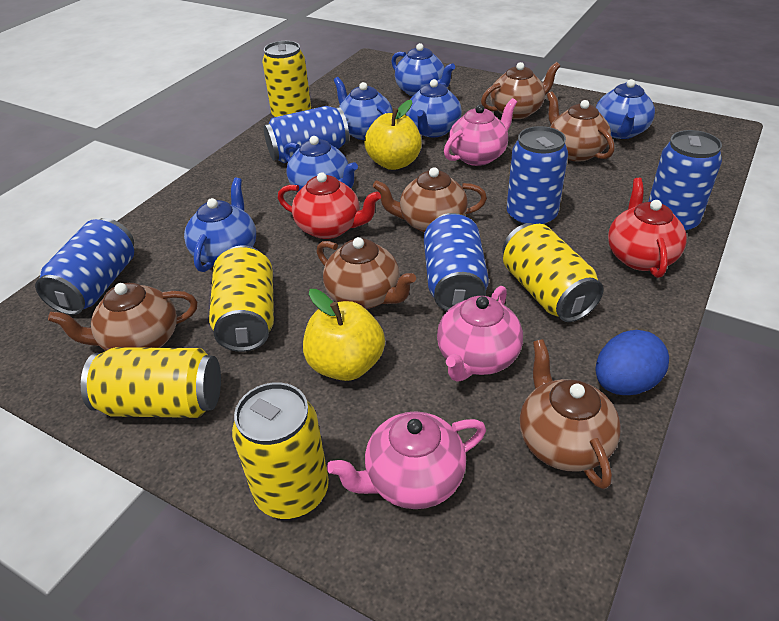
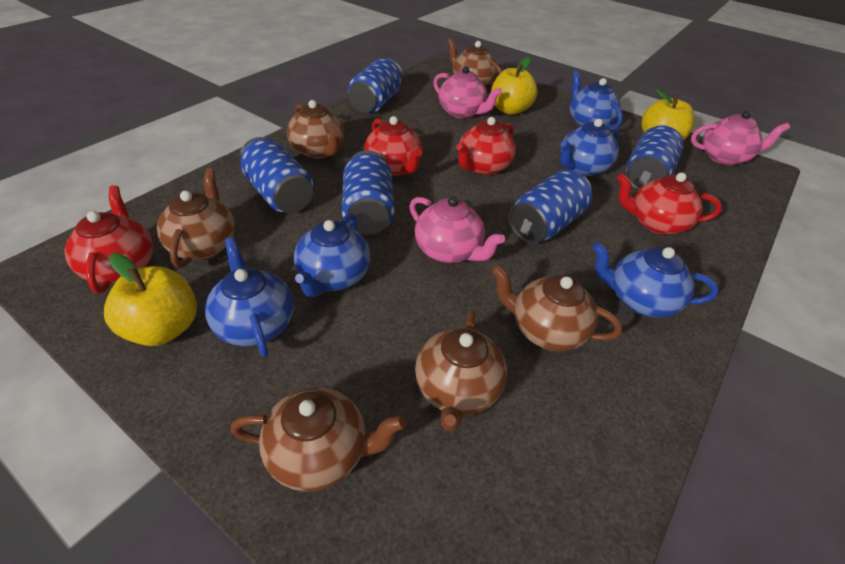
blue egg: 1 -> 0
blue teapot: 6 -> 5
red teapot: 2 -> 4
yellow apple: 2 -> 3
yellow can: 5 -> 0

